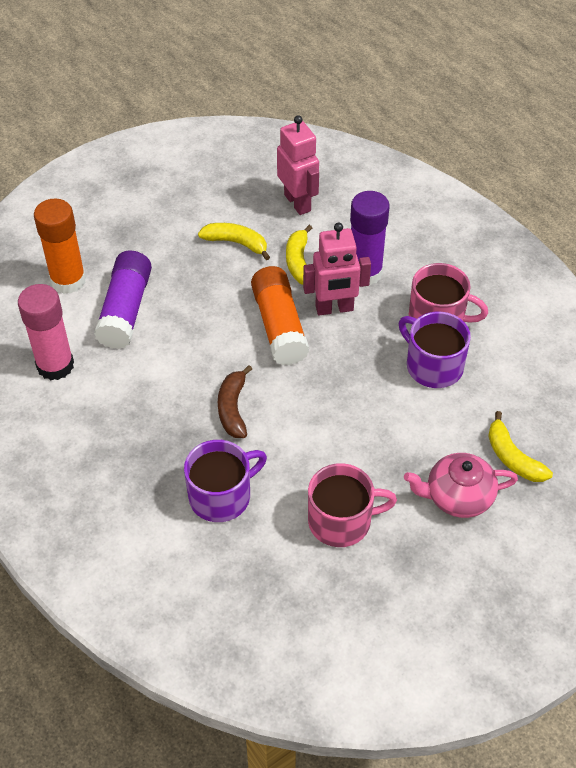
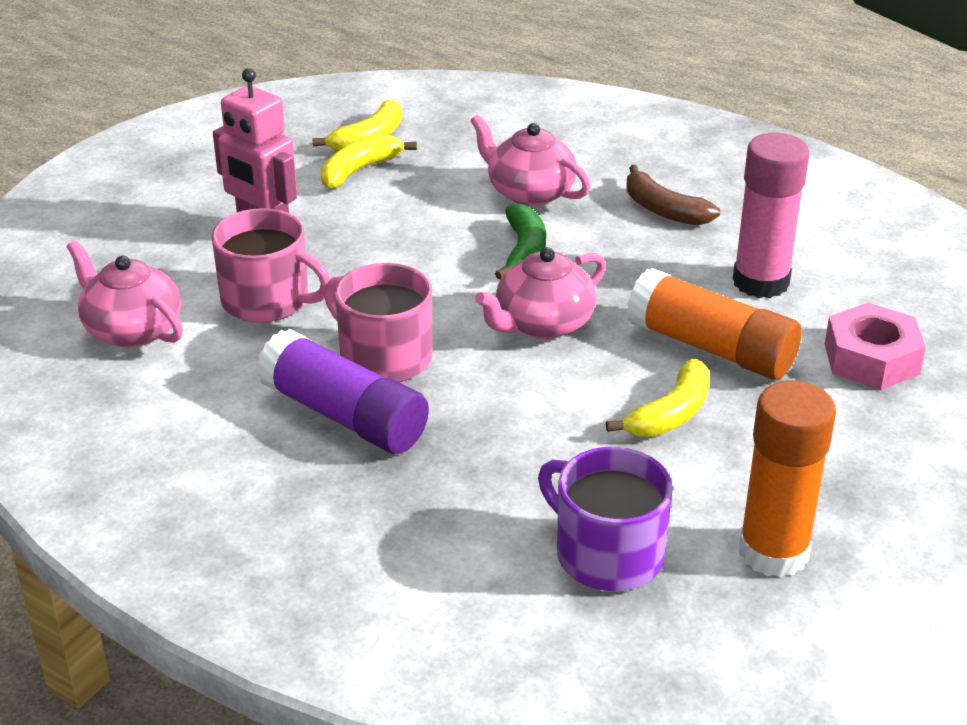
green banana: 0 -> 1
pink nut: 0 -> 1
pink robot: 2 -> 1
pink teapot: 1 -> 3
purple glue stick: 2 -> 1
purple mug: 2 -> 1

